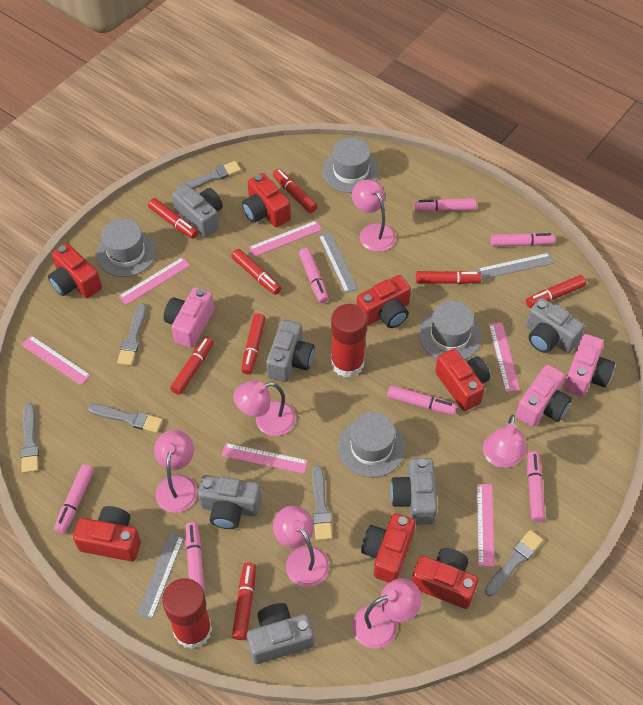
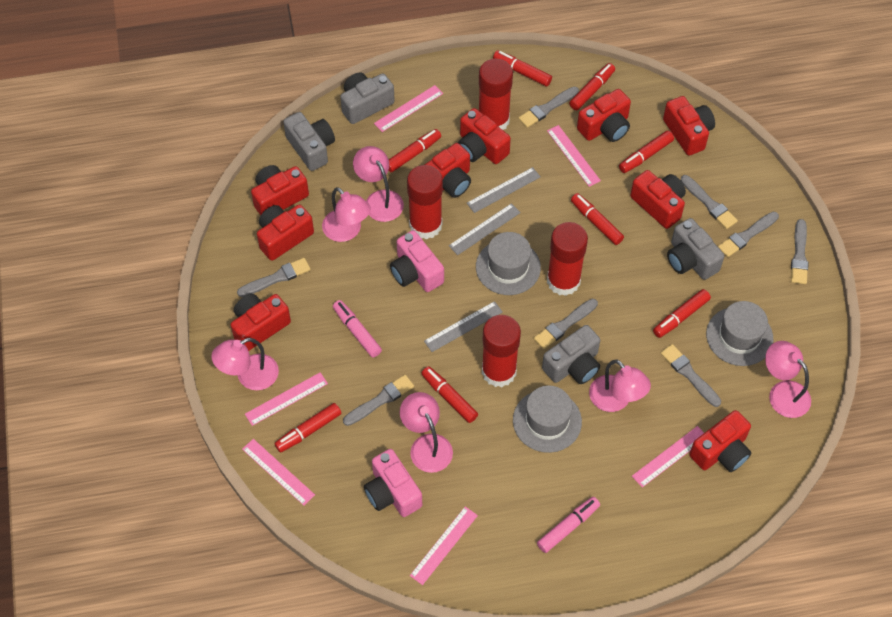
grey brush: 6 -> 8
grey camera: 6 -> 4
grey hat: 4 -> 3
pink camera: 3 -> 2
pink marker: 7 -> 2
red camera: 7 -> 9
red glue stick: 2 -> 4

